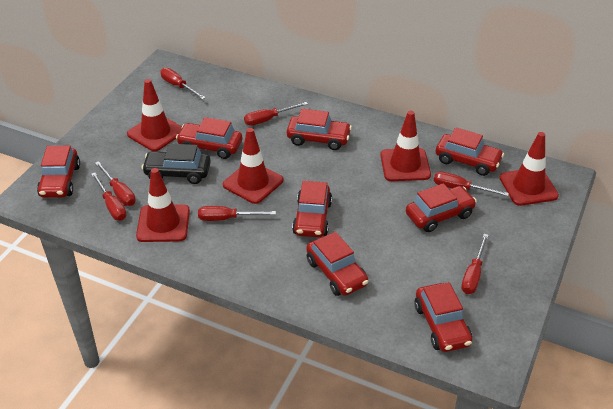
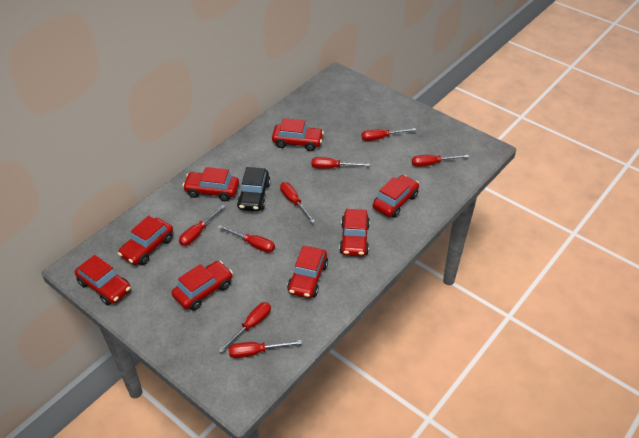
red screwdriver: 7 -> 8
red traffic cone: 5 -> 0

